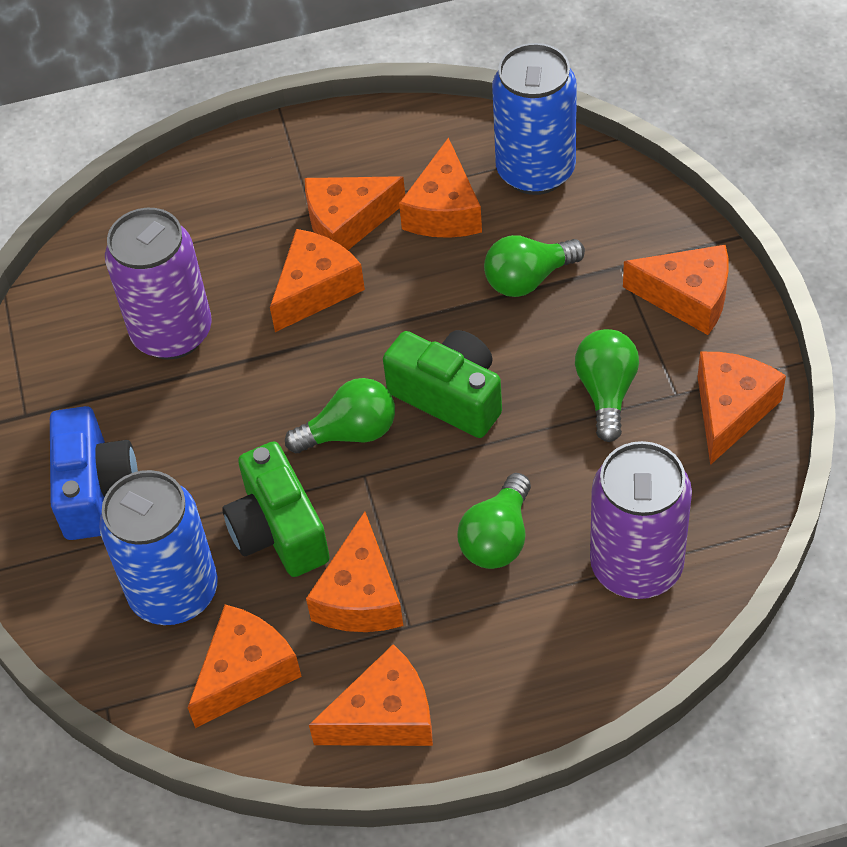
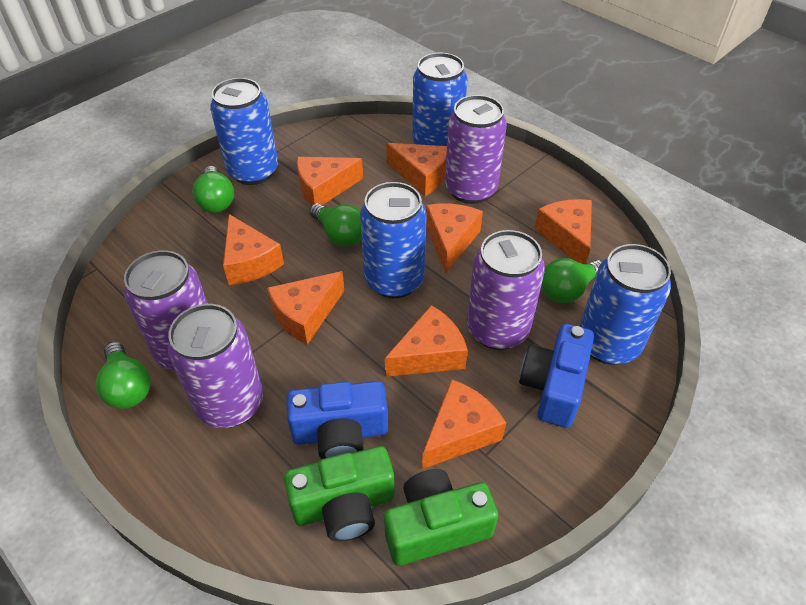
blue camera: 1 -> 2
blue can: 2 -> 4
purple can: 2 -> 4

